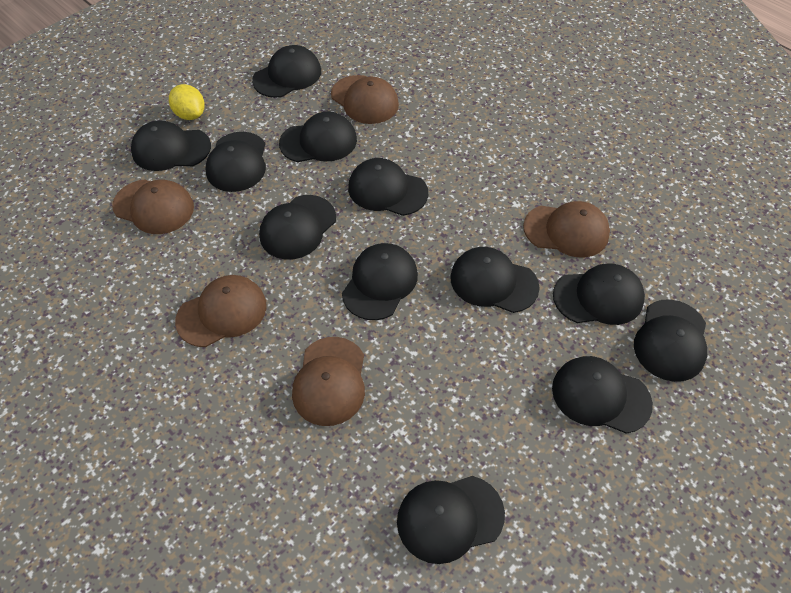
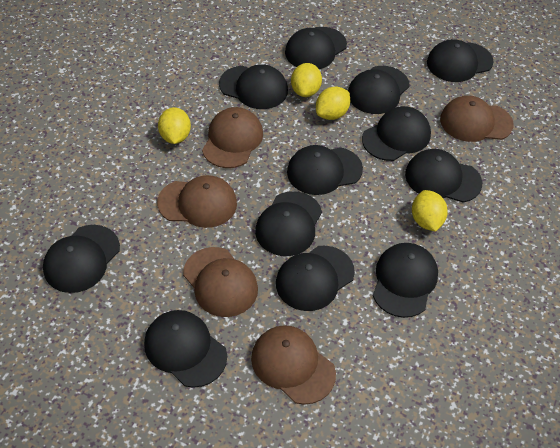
yellow lemon: 1 -> 4

